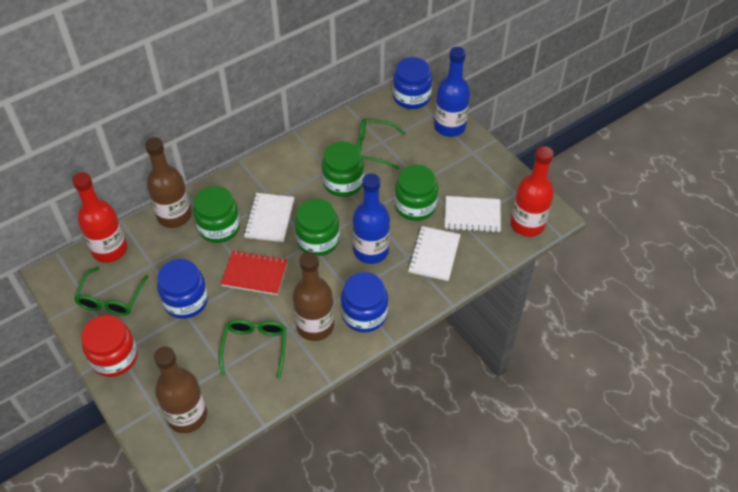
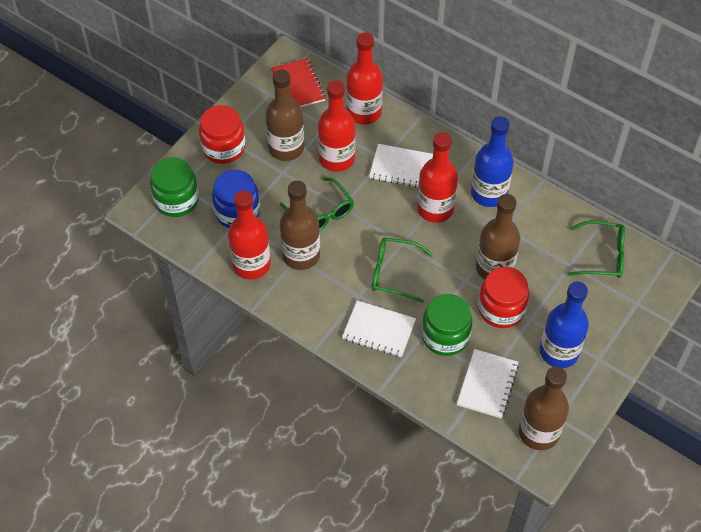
blue jar: 3 -> 1
brown bottle: 3 -> 4
green jar: 4 -> 2
red bottle: 2 -> 4
red jar: 1 -> 2

